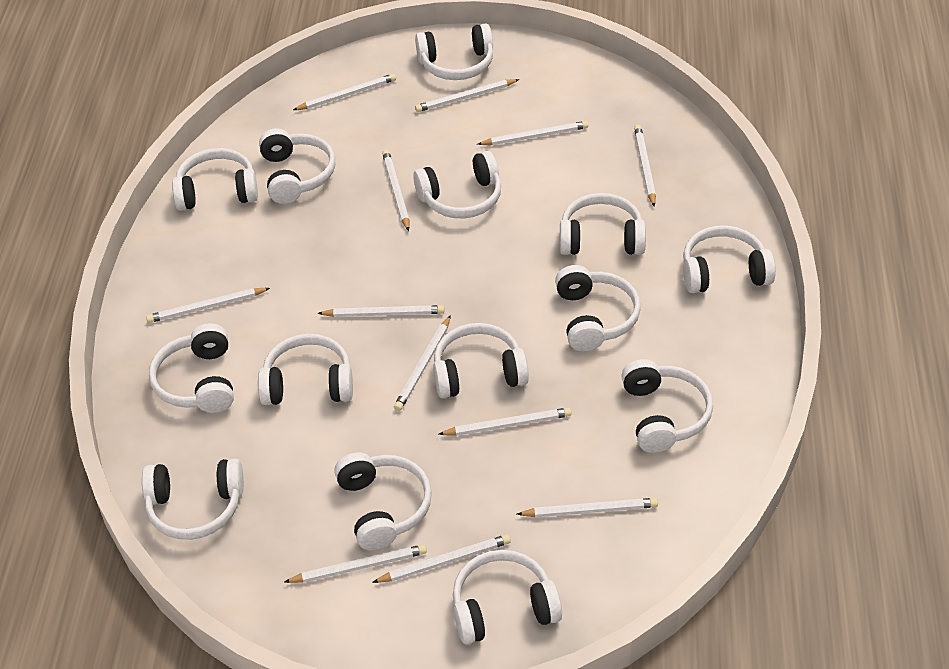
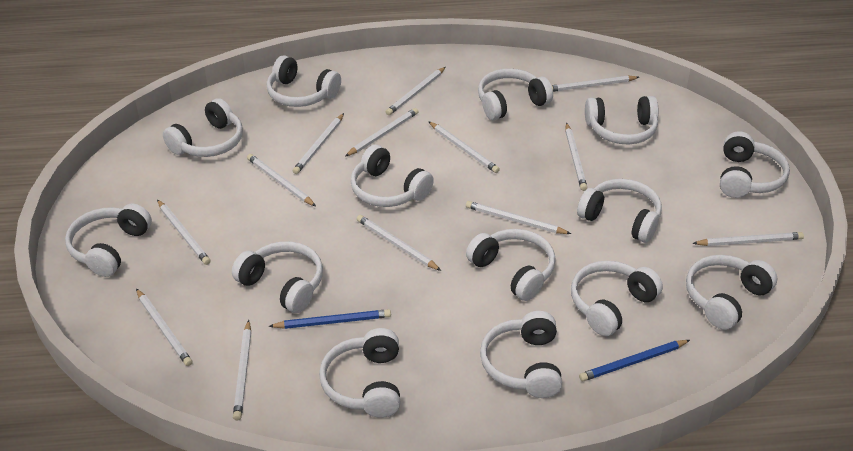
blue pencil: 0 -> 2
white pencil: 12 -> 13

